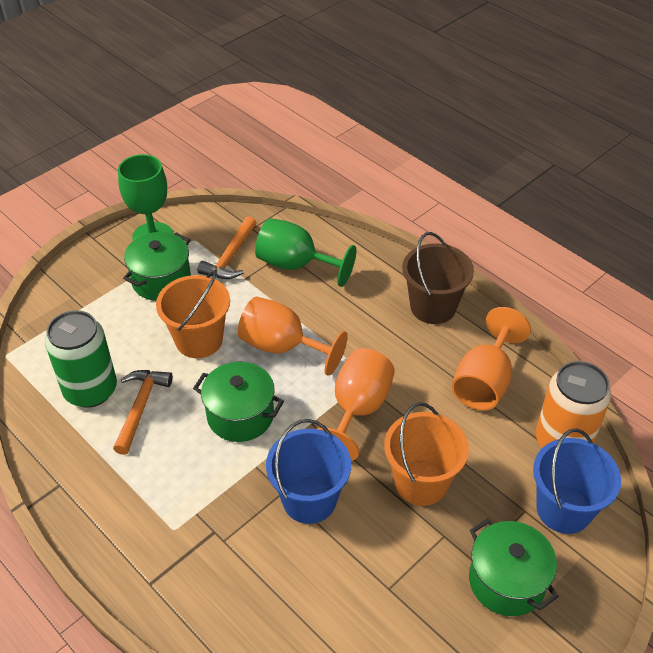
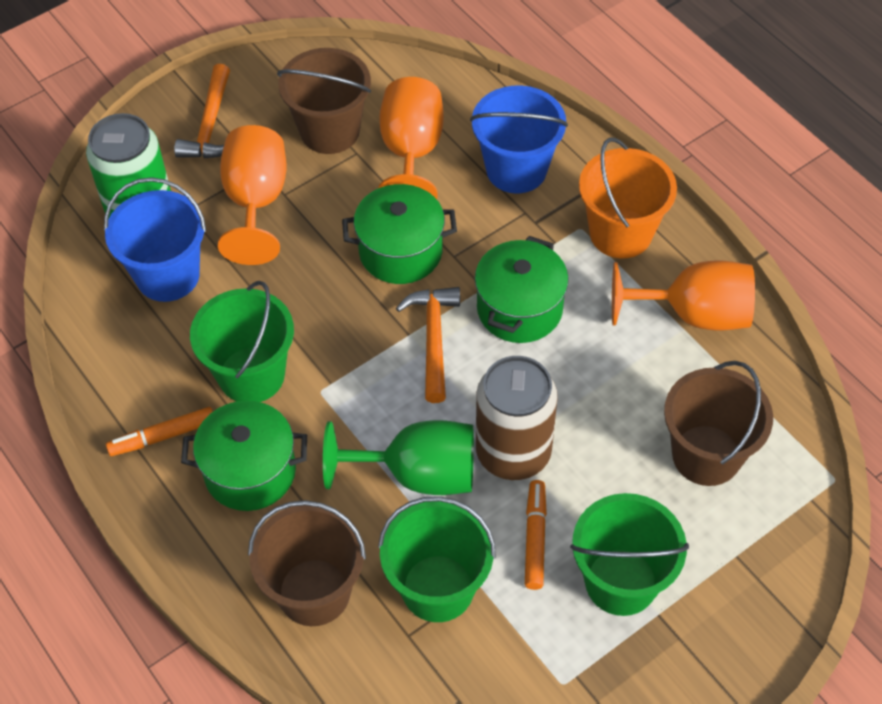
brown bucket: 1 -> 3
brown can: 0 -> 1
green bucket: 0 -> 3
green goblet: 2 -> 1
orange bucket: 2 -> 1
orange can: 1 -> 0
orange marker: 0 -> 2

